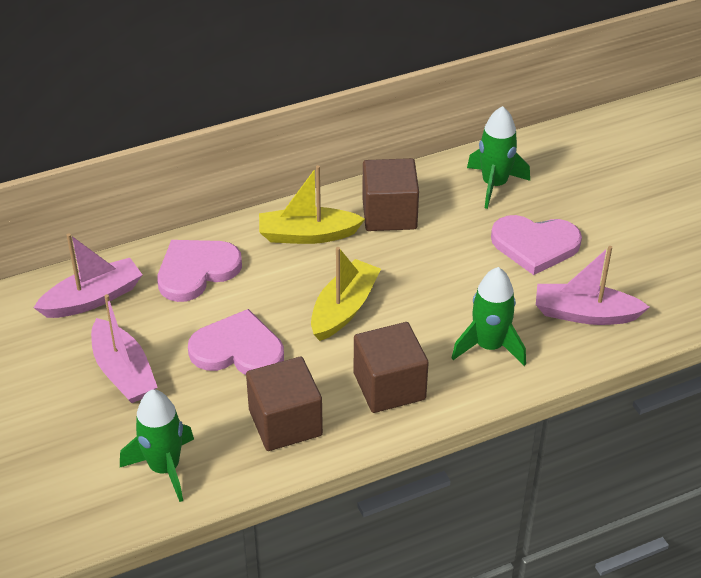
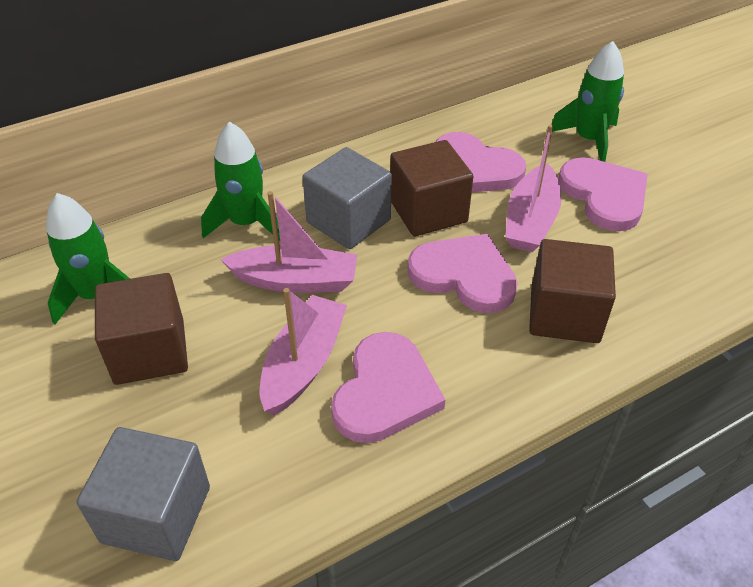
grey cube: 0 -> 2
pink heart: 3 -> 4
yellow boat: 2 -> 0

